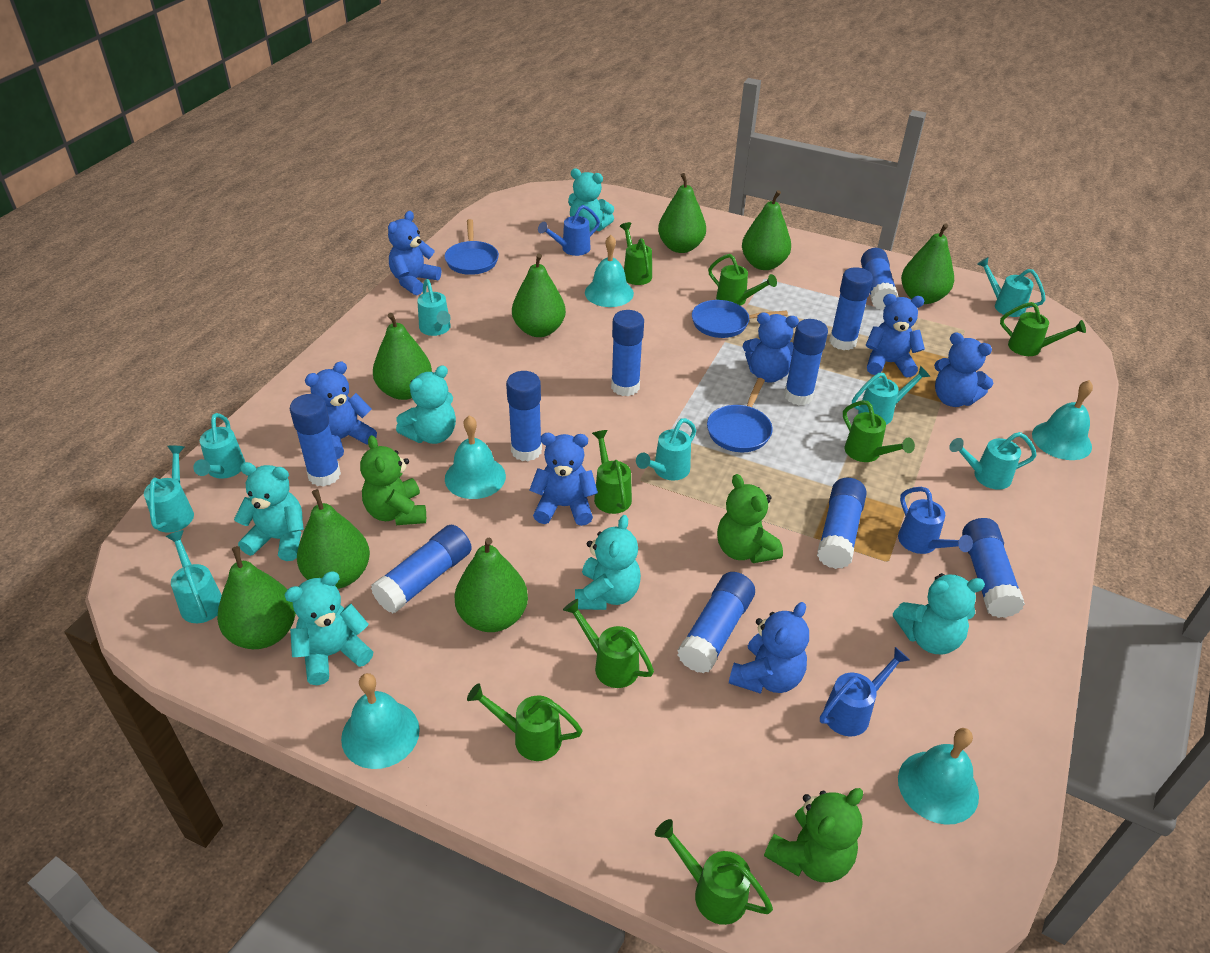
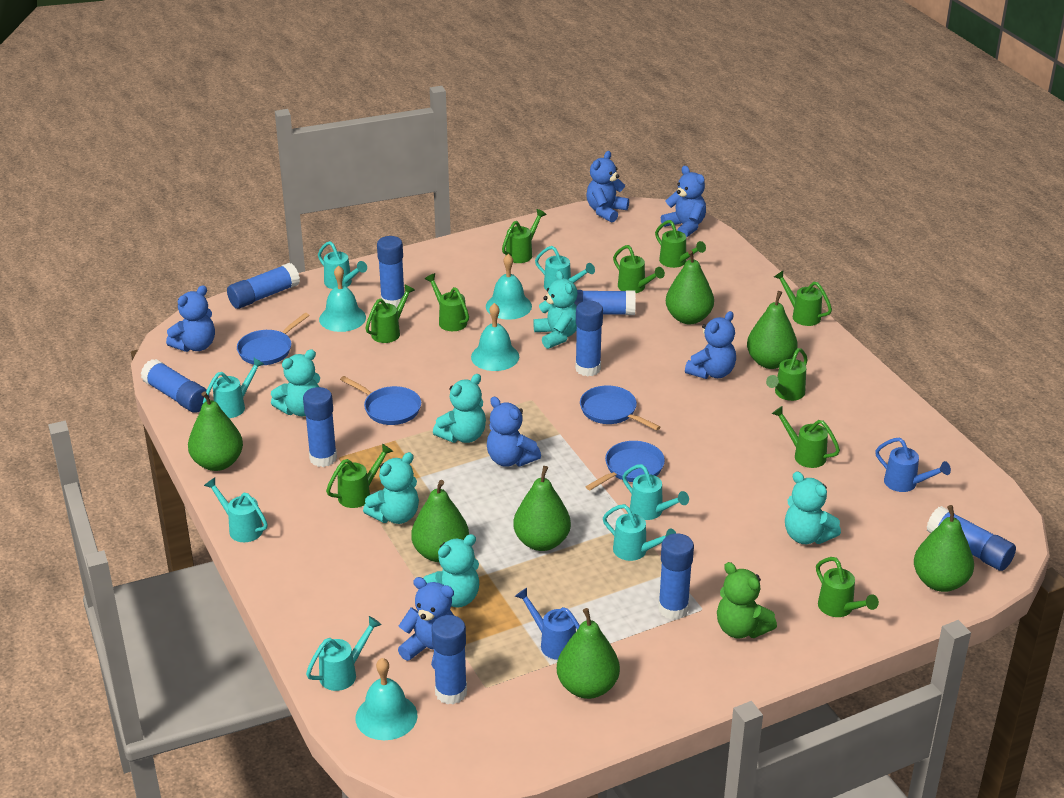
blue glue stick: 10 -> 9
blue pan: 3 -> 4
blue teddy bear: 7 -> 6
blue watering can: 3 -> 2
green pear: 8 -> 7
green teddy bear: 3 -> 1
green watering can: 8 -> 10
turquoise bell: 5 -> 4
turquoise watering can: 8 -> 7

